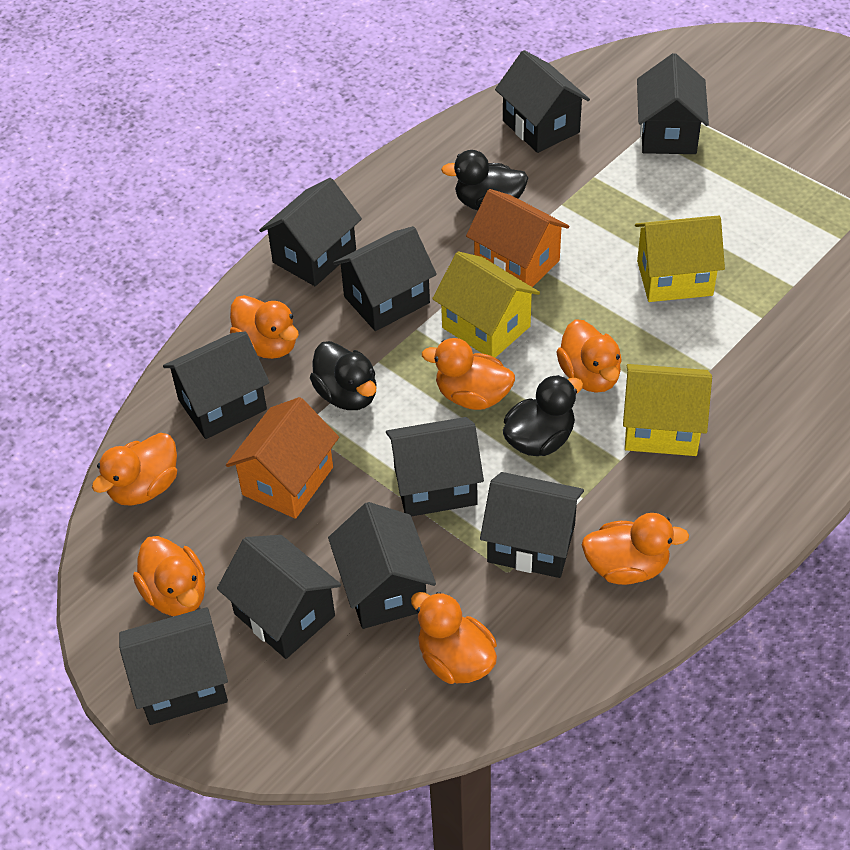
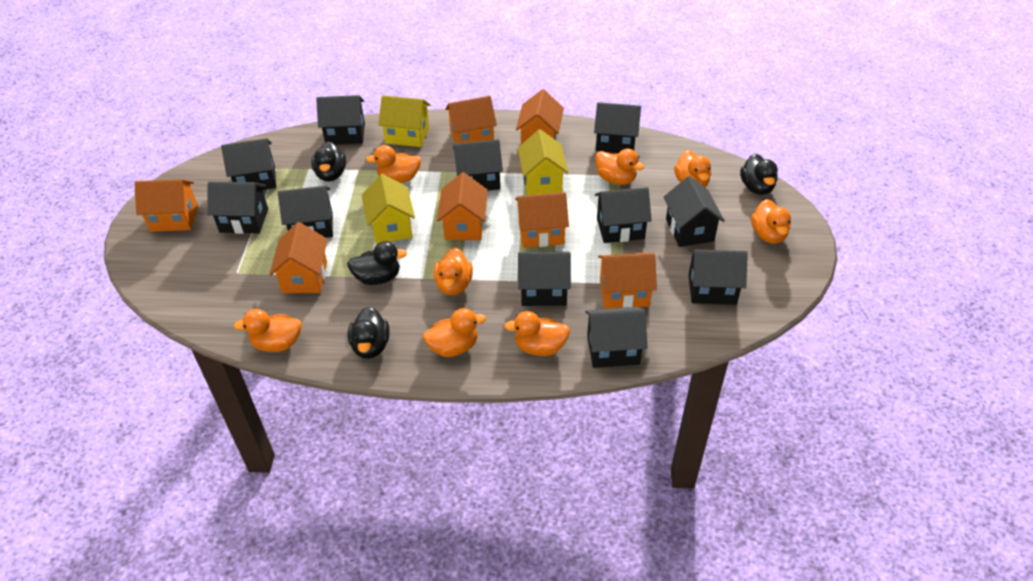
black duck: 3 -> 4
black house: 10 -> 11
orange duck: 7 -> 8
orange house: 2 -> 7

